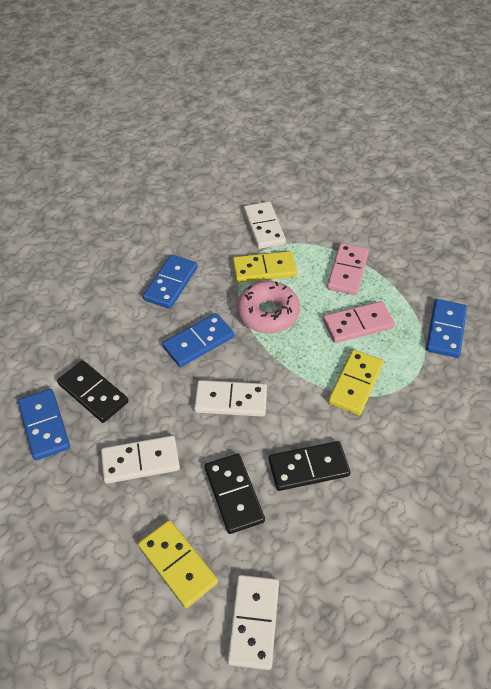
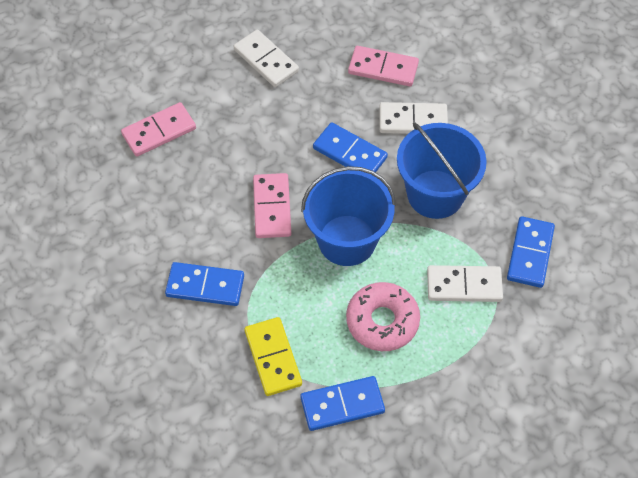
black domino: 3 -> 0
blue bucket: 0 -> 2
pink domino: 2 -> 3
white domino: 4 -> 3
yellow domino: 3 -> 1

